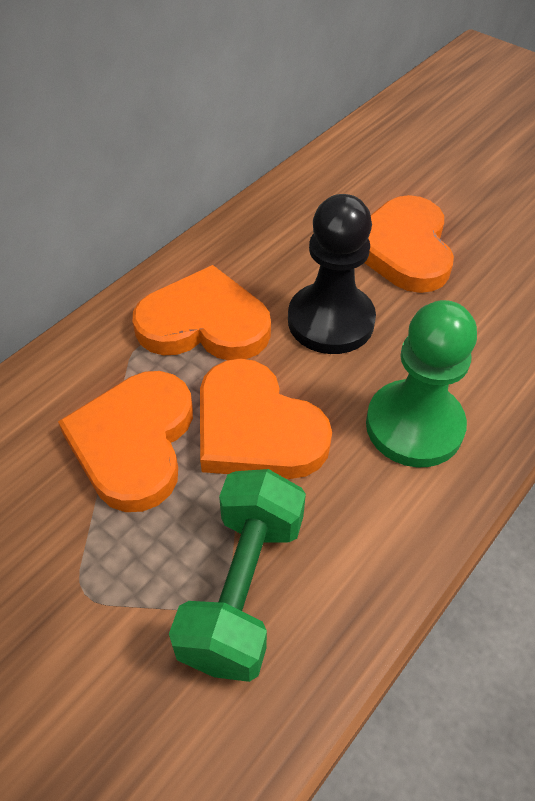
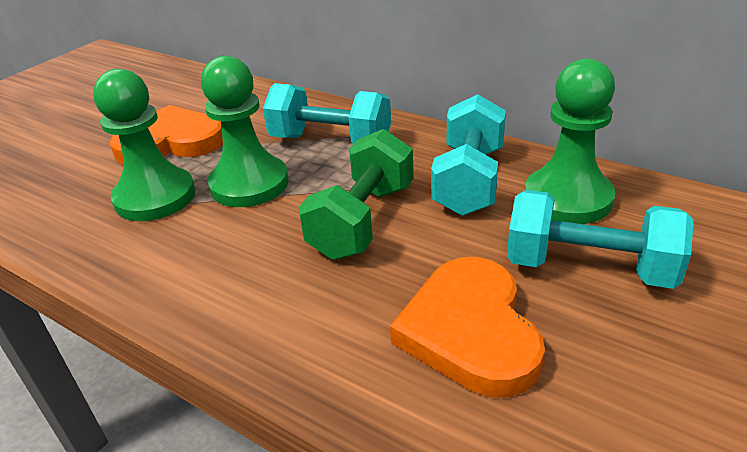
black pawn: 1 -> 0
green pawn: 1 -> 3
orange heart: 4 -> 2
turquoise dumbbell: 0 -> 3

